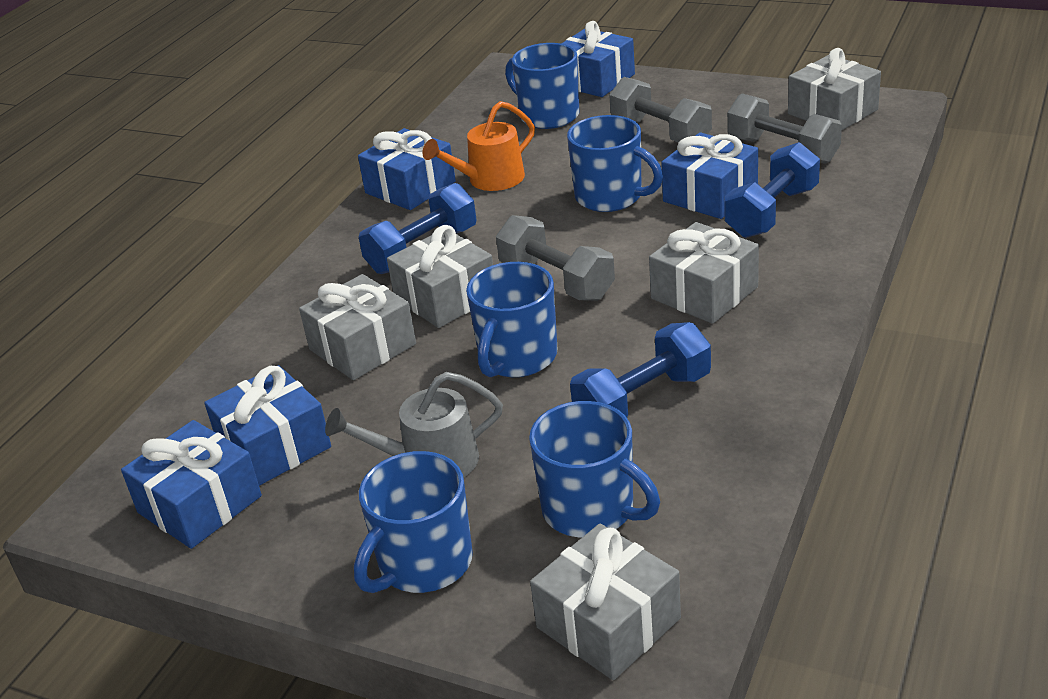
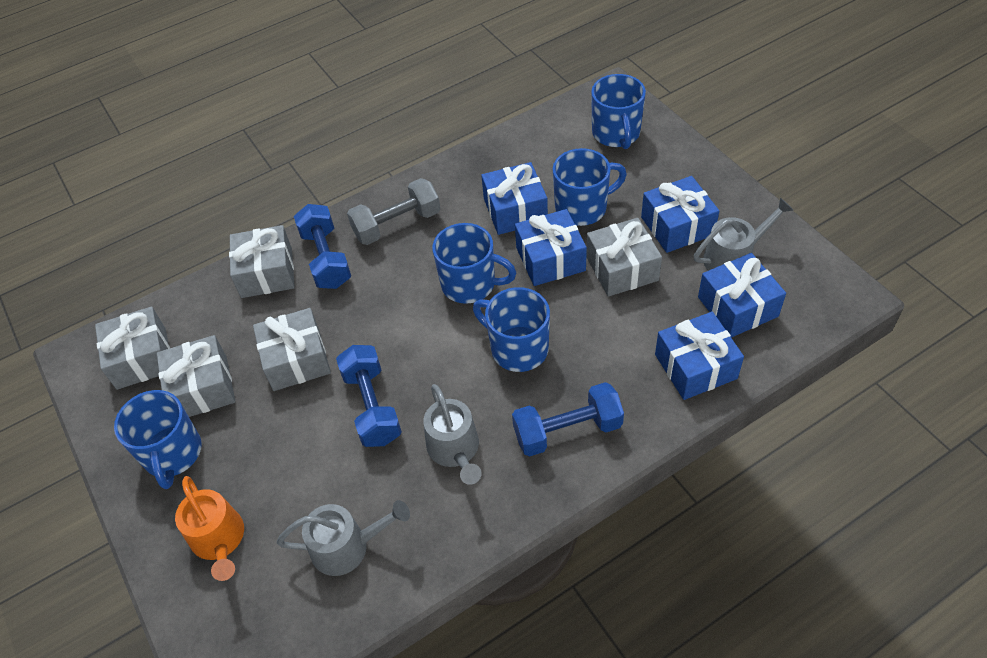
grey dumbbell: 3 -> 1
grey watering can: 1 -> 3

